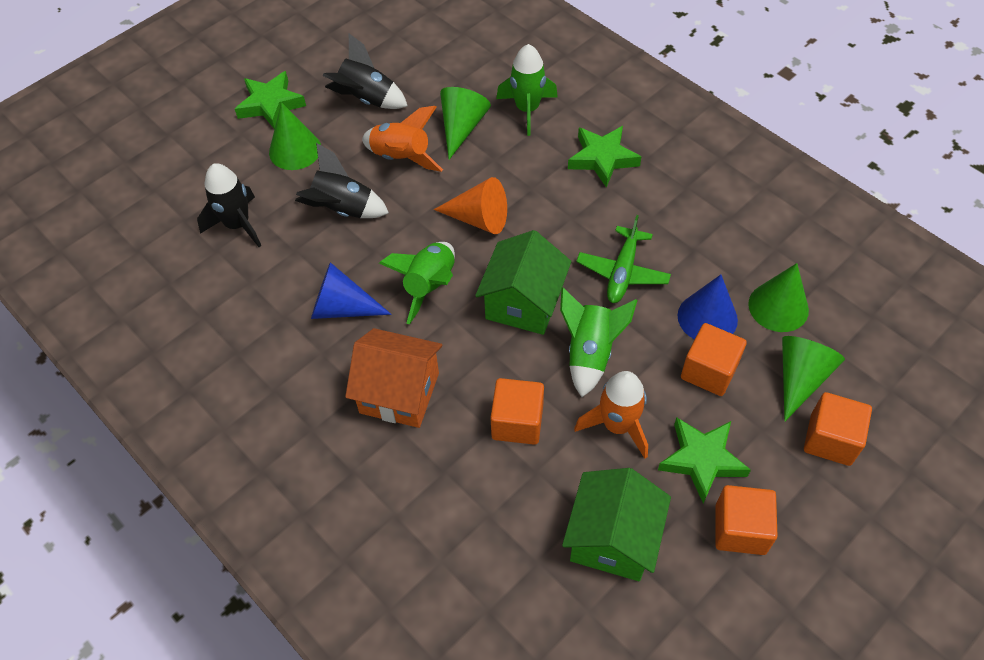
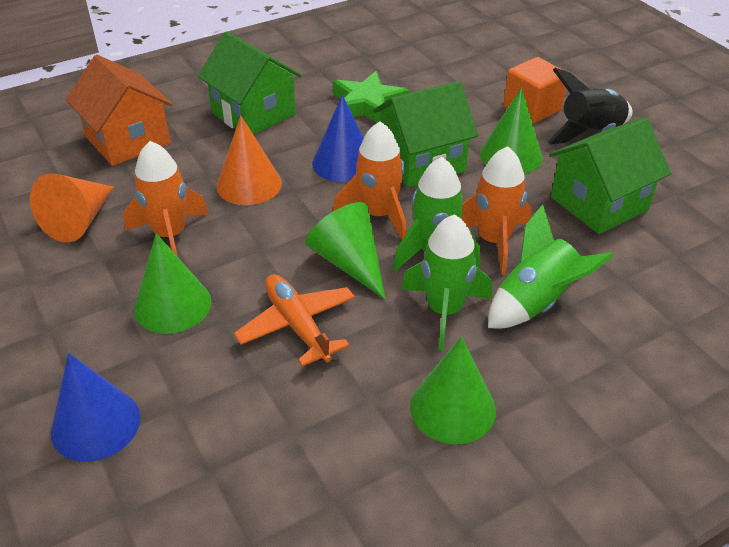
black rocket: 3 -> 1
green house: 2 -> 3
green plane: 1 -> 0
green star: 3 -> 1
orange cone: 1 -> 2
orange cube: 4 -> 1
orange plane: 0 -> 1
orange rocket: 2 -> 3

